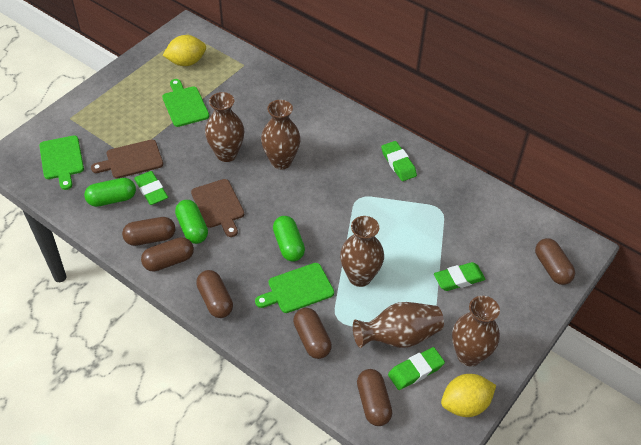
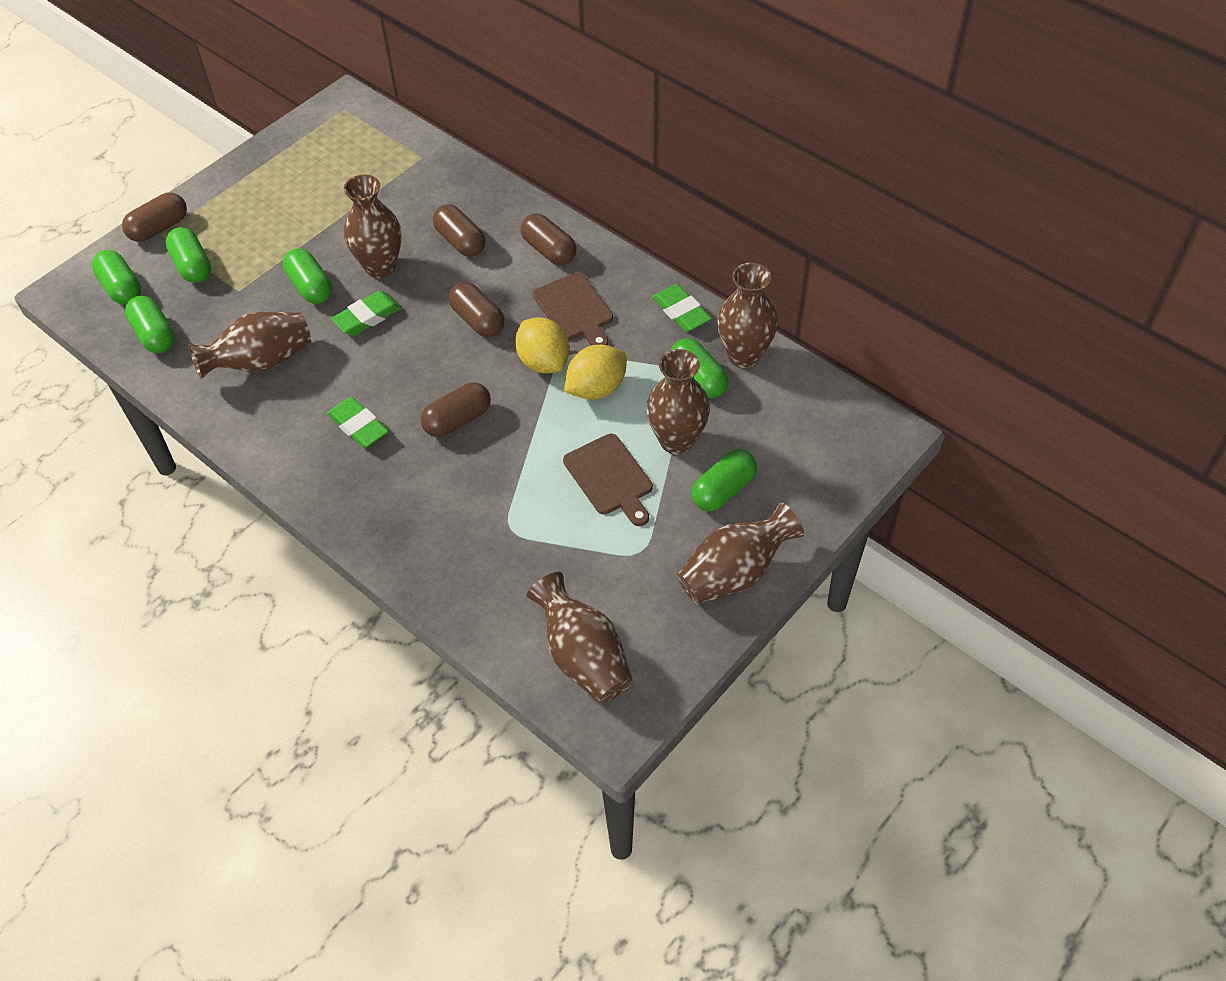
brown capsule: 6 -> 5
brown vase: 5 -> 6
green capsule: 3 -> 6
green cutting board: 3 -> 0
green eraser: 4 -> 3

